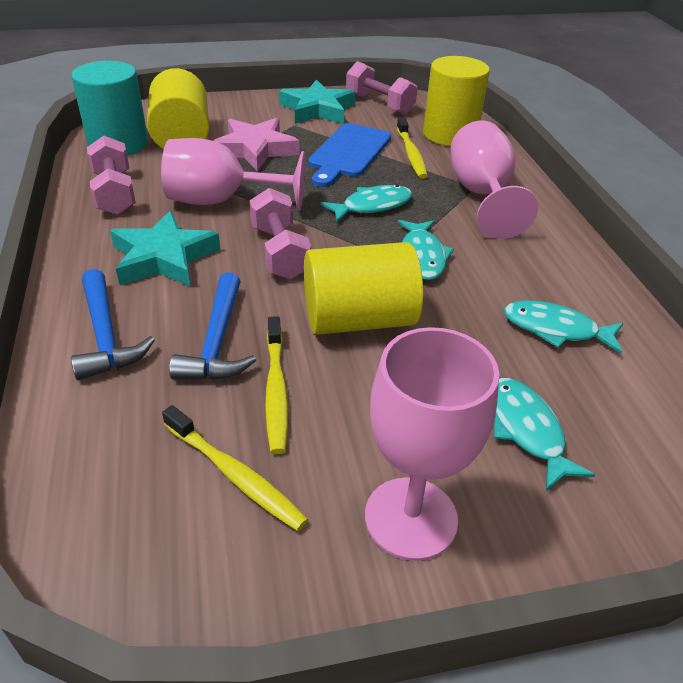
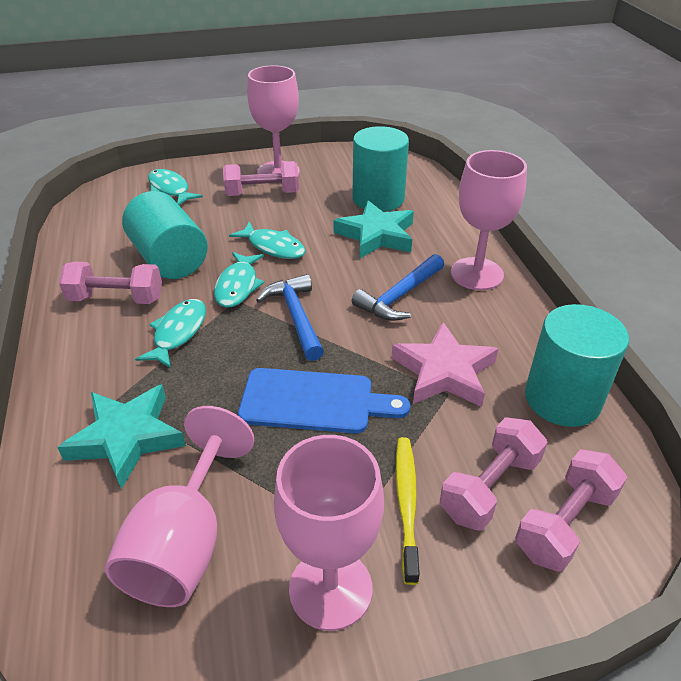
pink dumbbell: 3 -> 4
pink goblet: 3 -> 4
turquoise cylinder: 1 -> 3
yellow cylinder: 3 -> 0
yellow toothbrush: 3 -> 1

